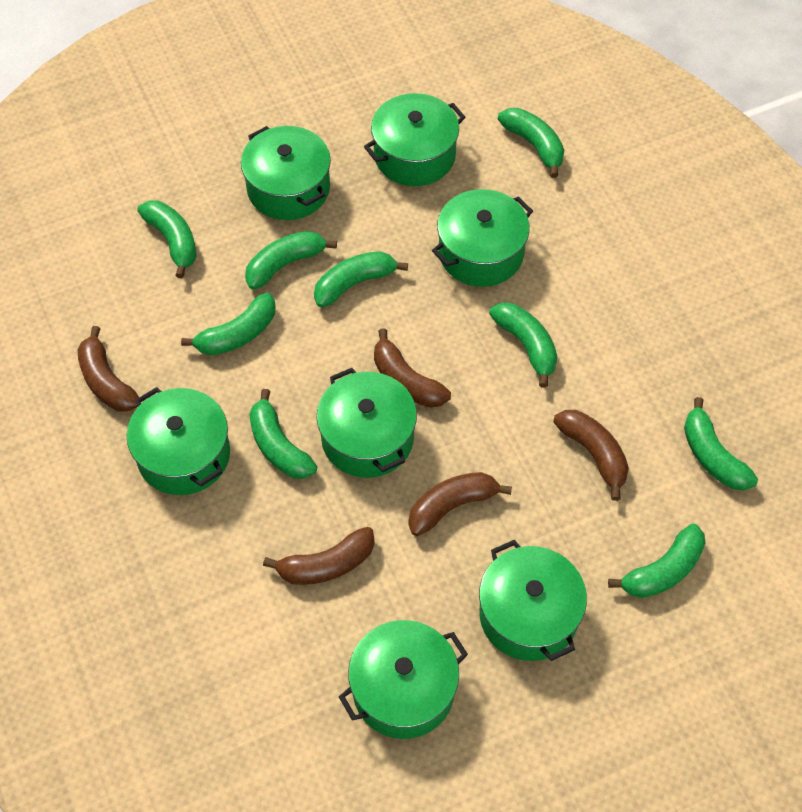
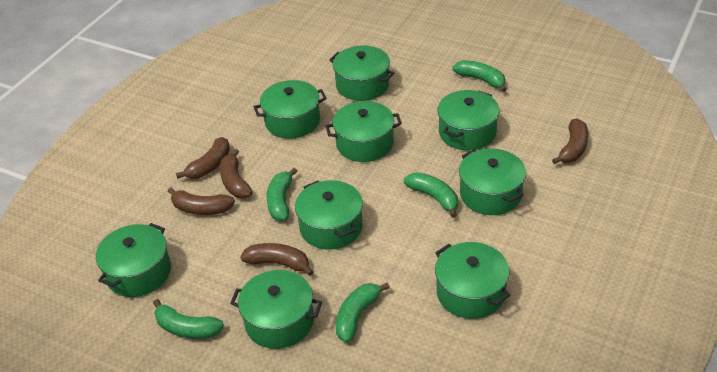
green banana: 9 -> 5
green pot: 7 -> 9

